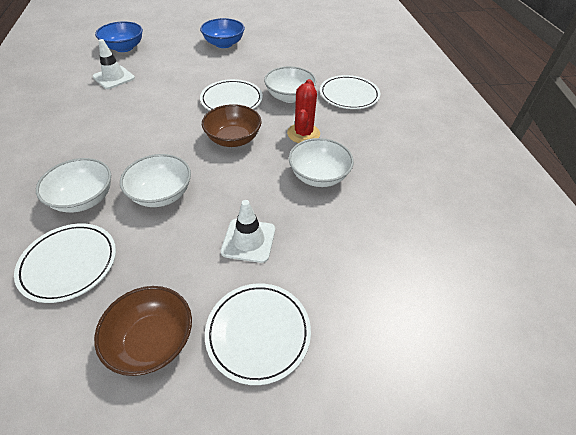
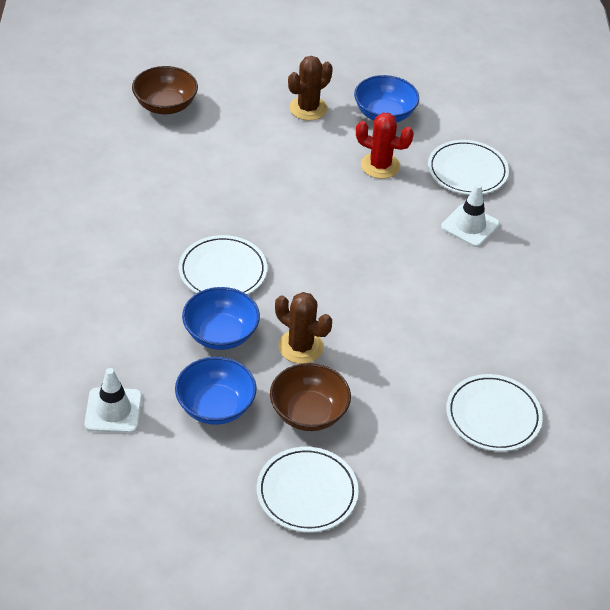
blue bowl: 2 -> 3
brown cactus: 0 -> 2
white bowl: 4 -> 0

